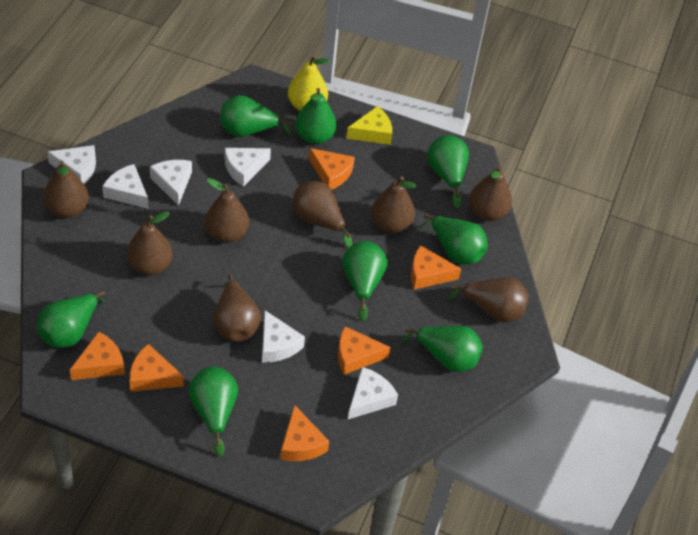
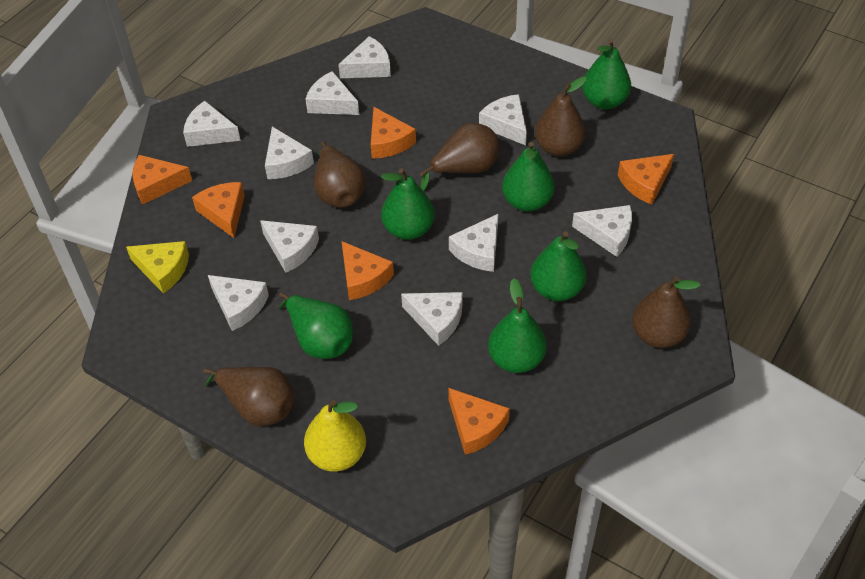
brown pear: 8 -> 5
green pear: 8 -> 6
white cheese: 6 -> 10

